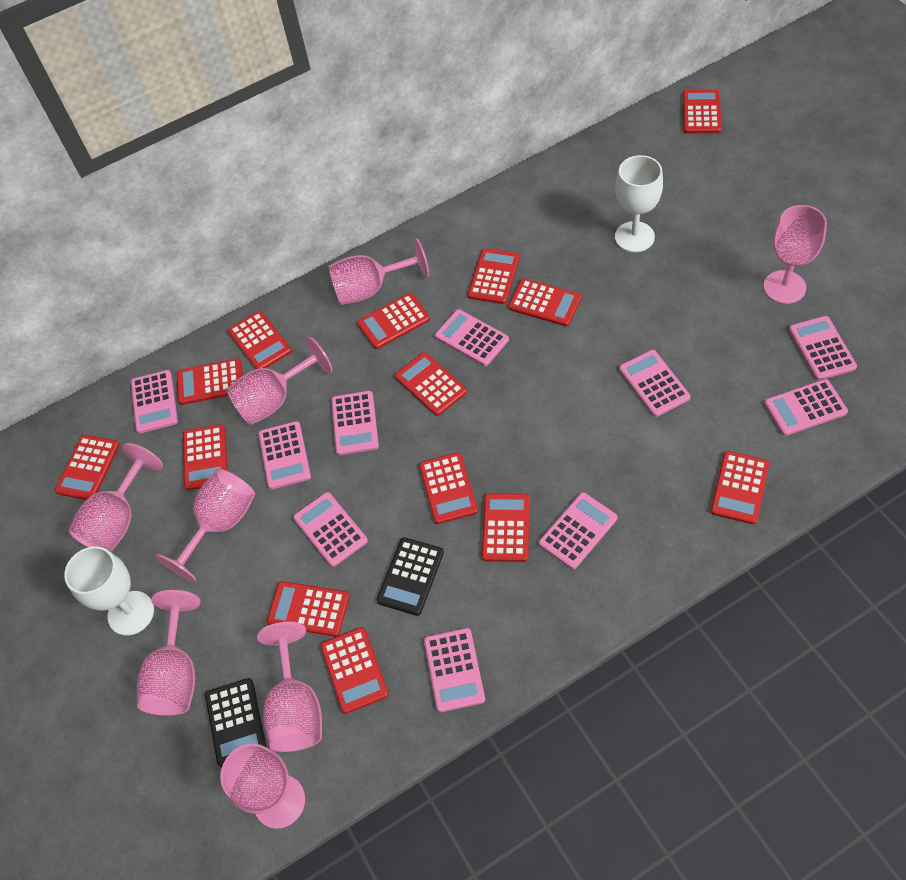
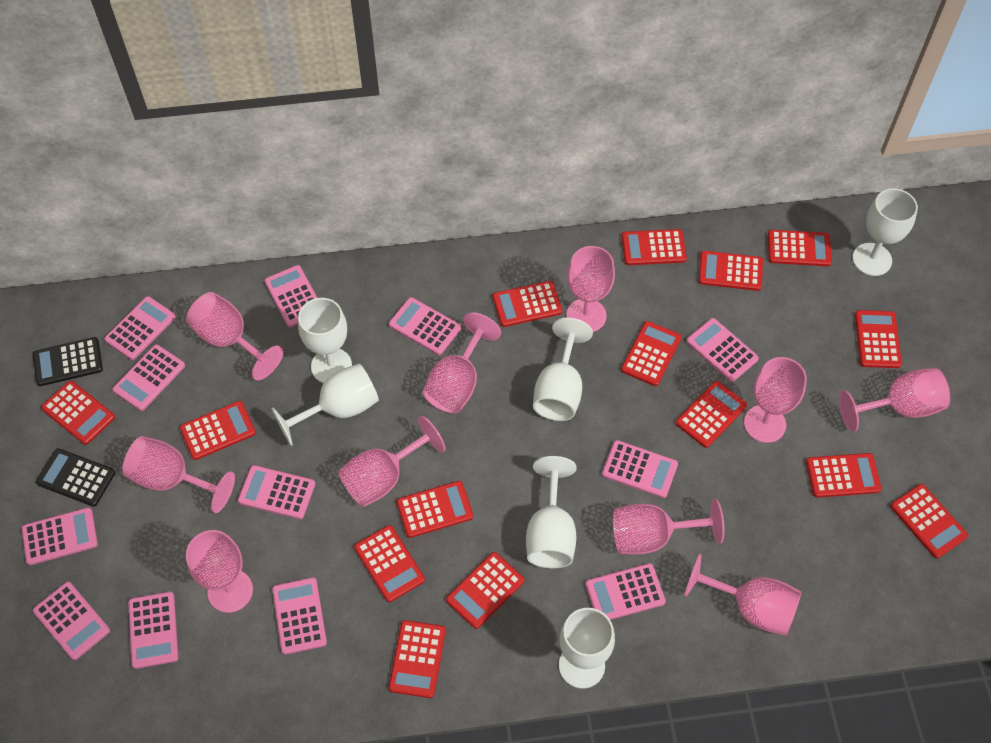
pink calculator: 10 -> 12
pink goblet: 8 -> 10
red calculator: 14 -> 15
white goblet: 2 -> 6

